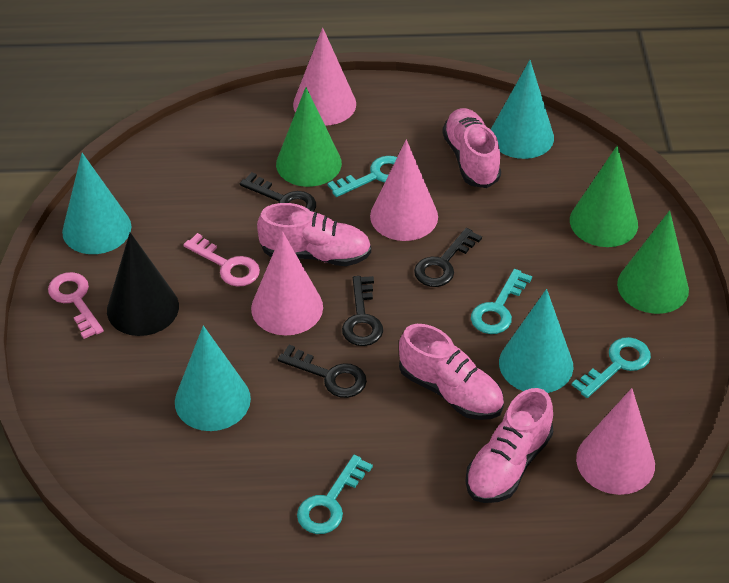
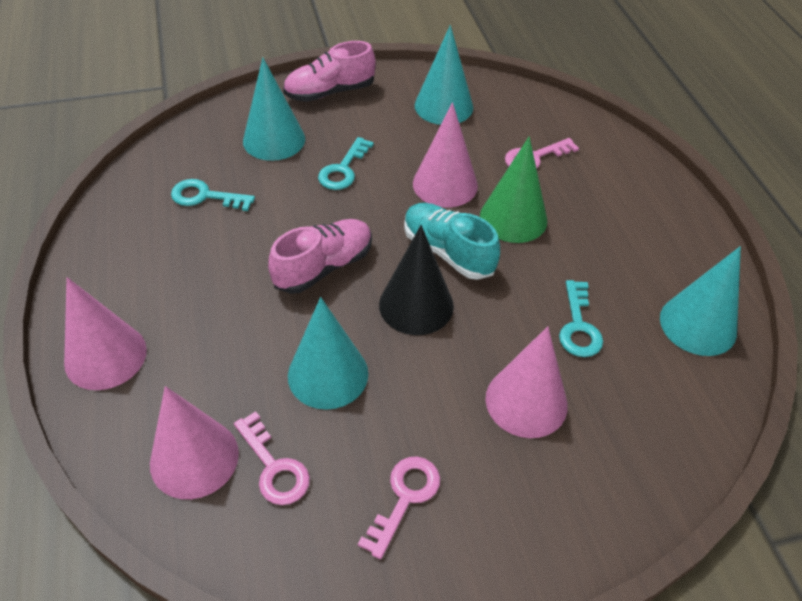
black key: 4 -> 0
green cone: 3 -> 1
pink key: 2 -> 3
pink shoe: 4 -> 2
turquoise key: 4 -> 3
turquoise shoe: 0 -> 1

